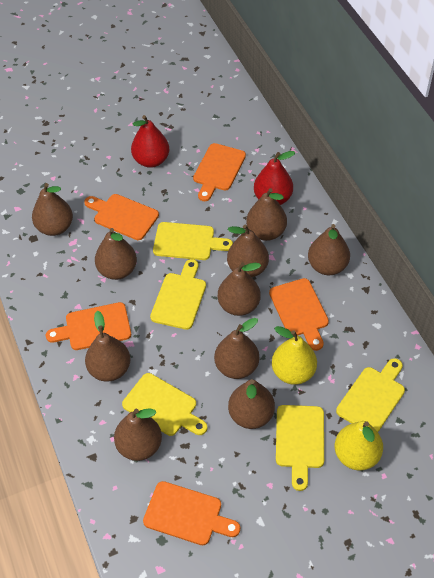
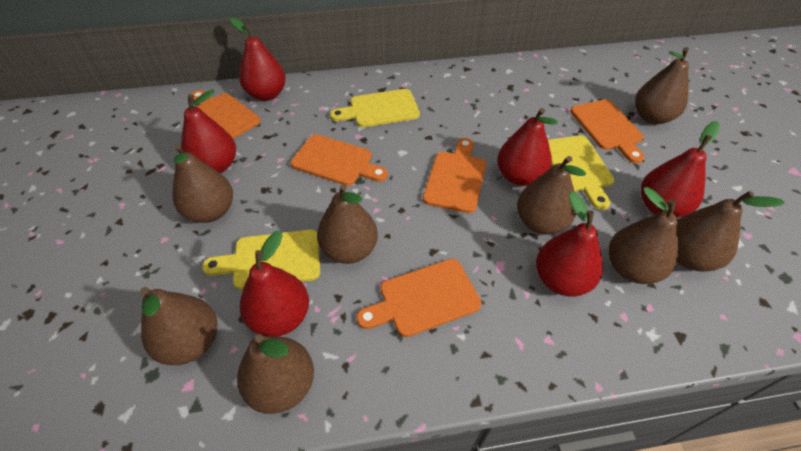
brown pear: 10 -> 8
red pear: 2 -> 6
yellow cutting board: 5 -> 3
yellow pear: 2 -> 0

